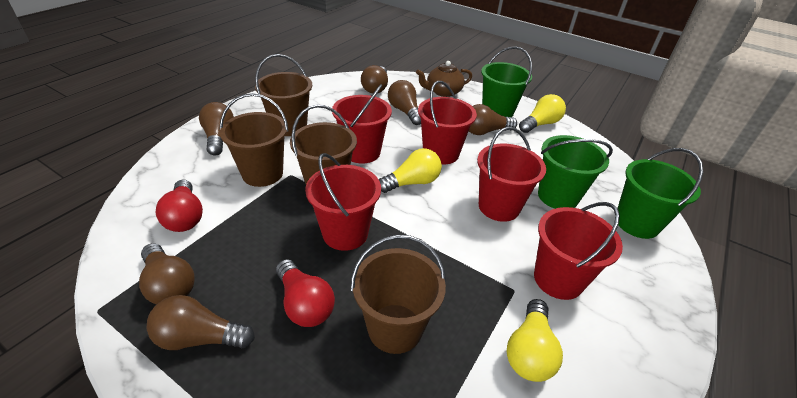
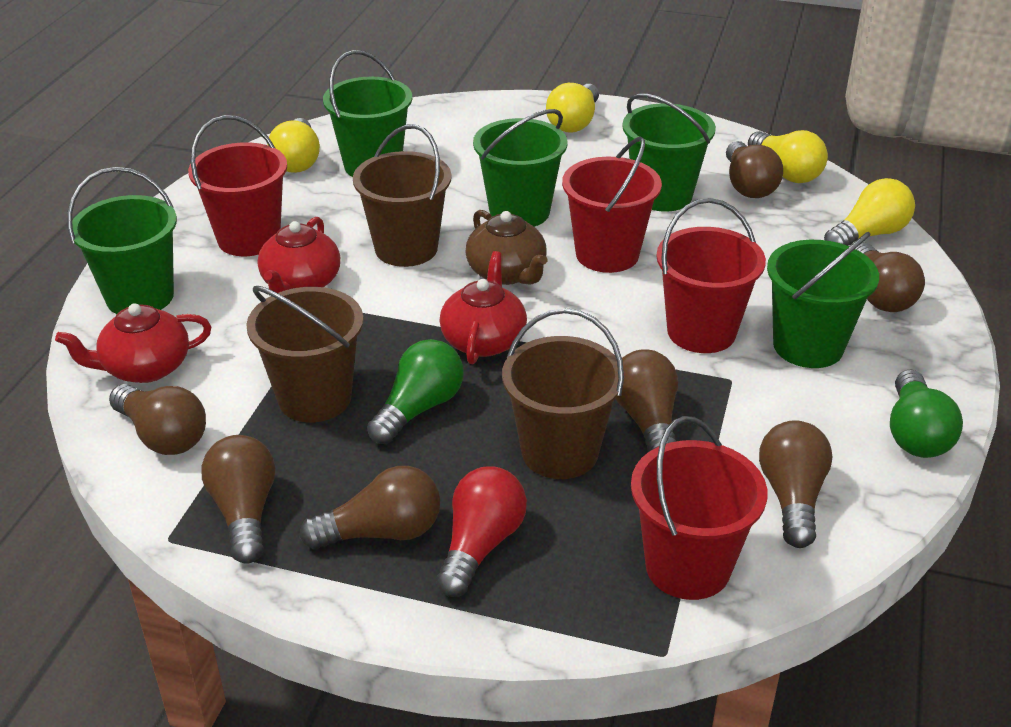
brown bucket: 4 -> 3
brown light bulb: 6 -> 7
green bucket: 3 -> 5
green light bulb: 0 -> 2
red bucket: 5 -> 4
red light bulb: 2 -> 1
red teapot: 0 -> 3
yellow light bulb: 3 -> 4

